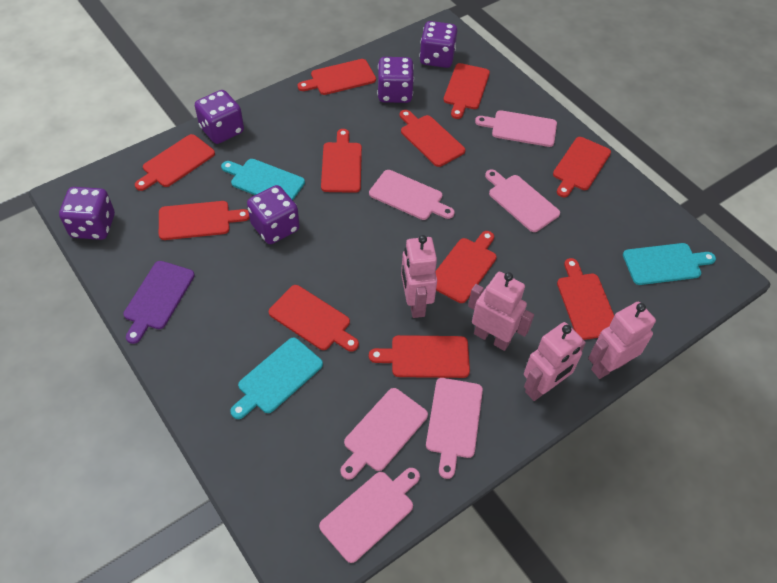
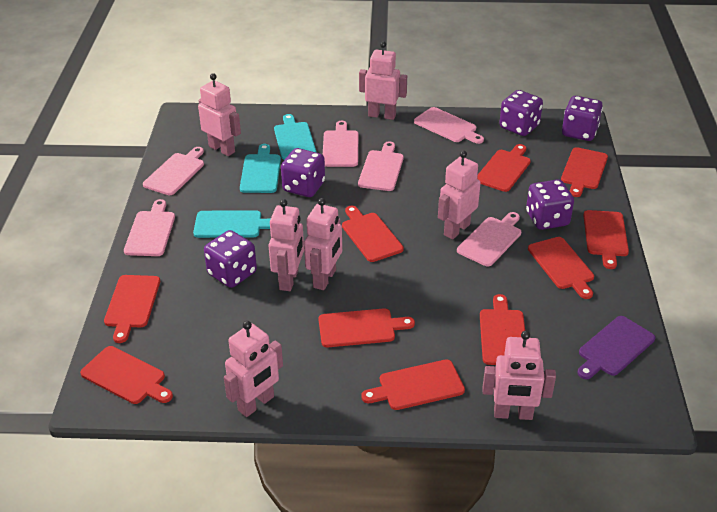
pink robot: 4 -> 7
red cutting board: 11 -> 10

